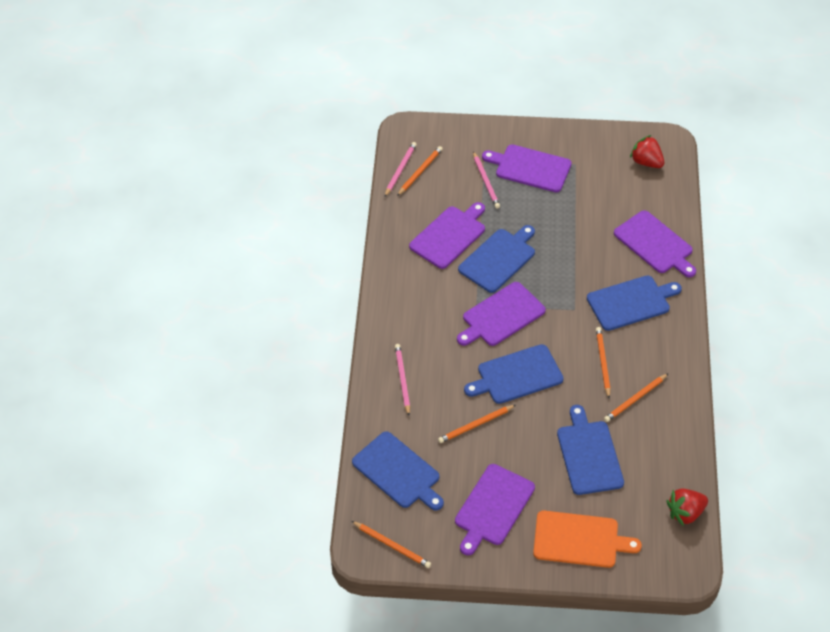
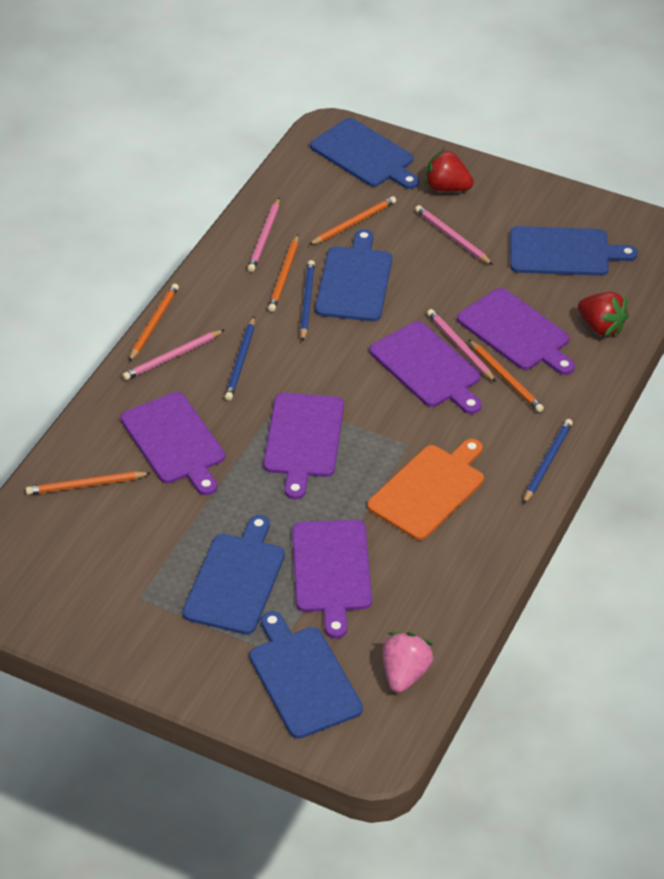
blue pencil: 0 -> 3
pink pencil: 3 -> 4
pink strawberry: 0 -> 1

